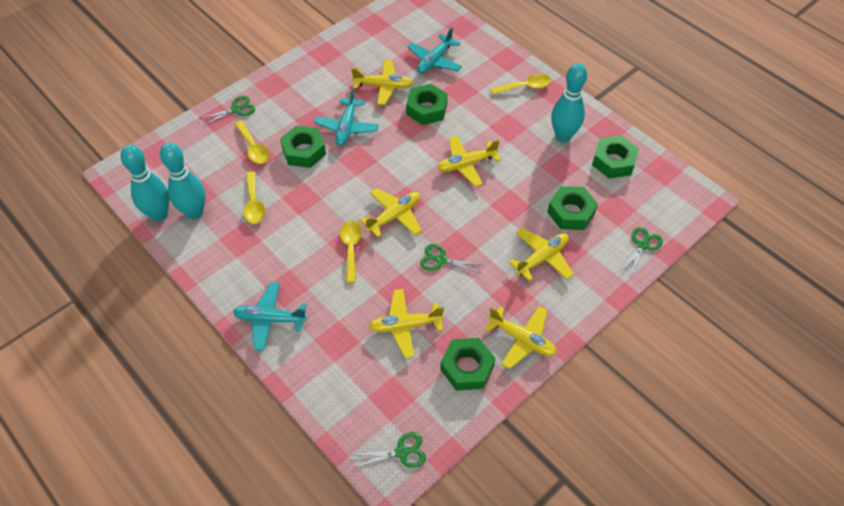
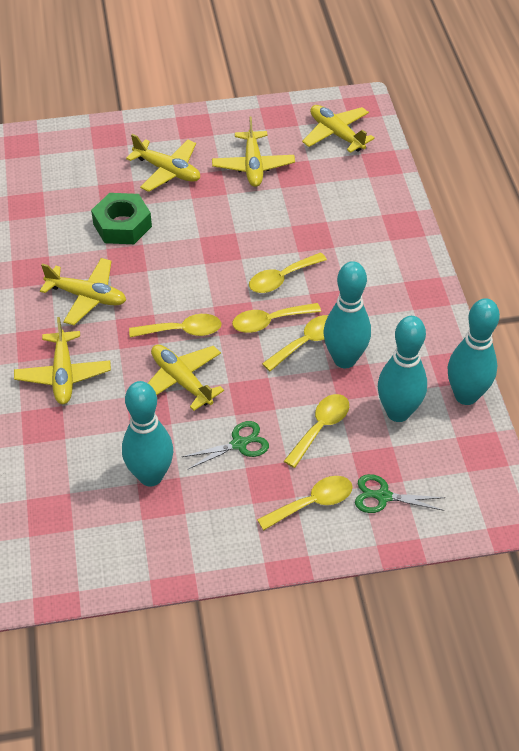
green nut: 5 -> 1
green scissors: 4 -> 2
turquoise bowling pin: 3 -> 4
turquoise plane: 3 -> 0
yellow spoon: 4 -> 6

